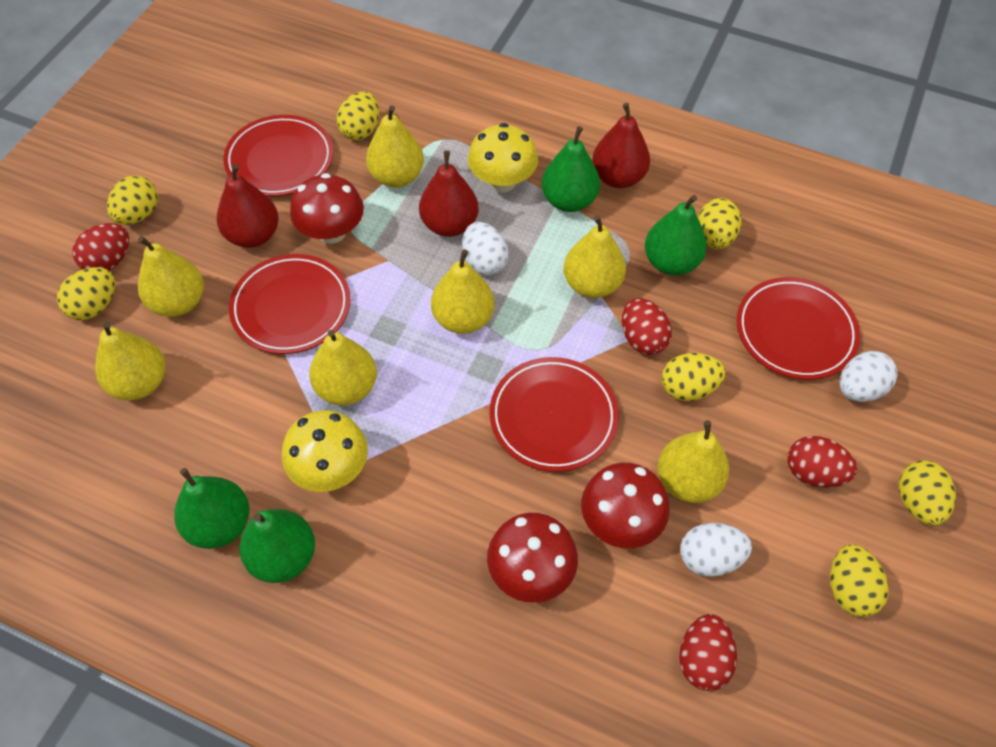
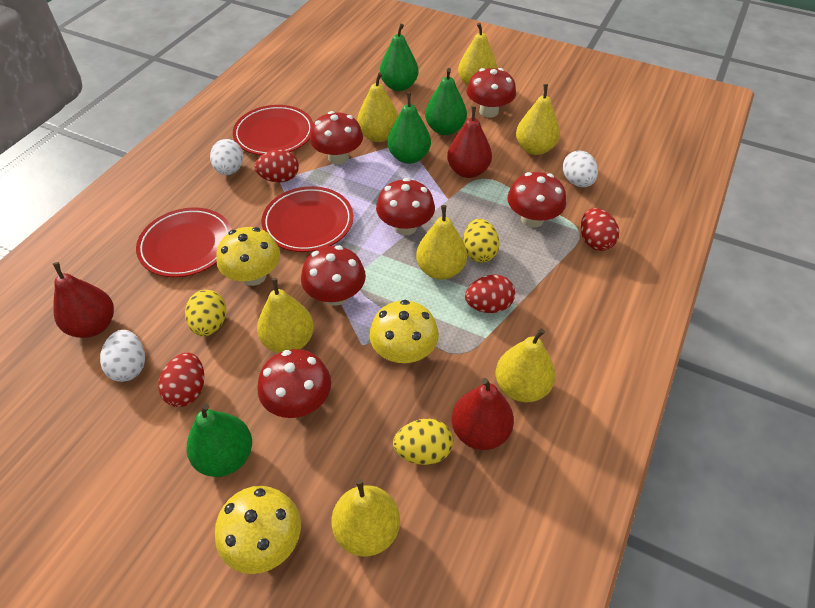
red mushroom: 3 -> 6
red plate: 4 -> 3
yellow egg: 7 -> 3
yellow mushroom: 2 -> 3

